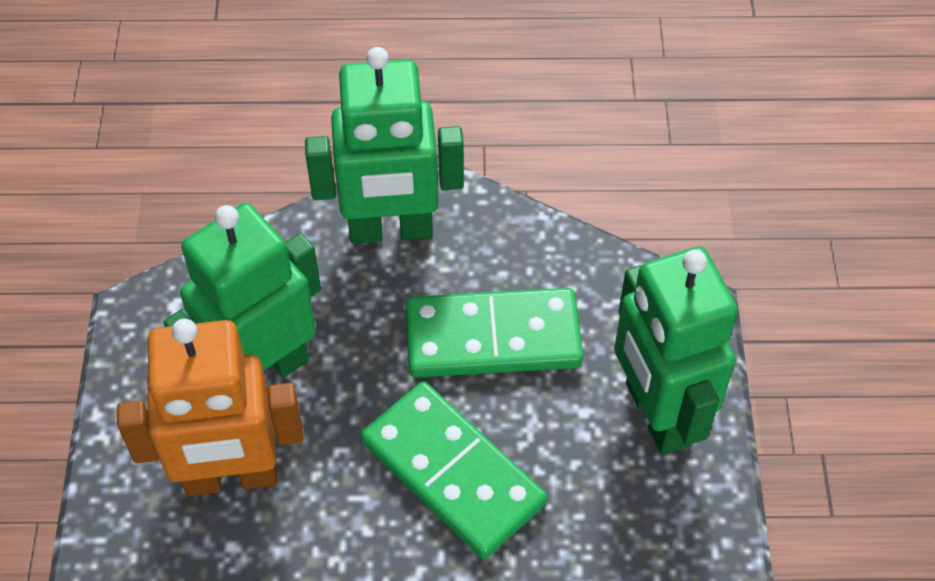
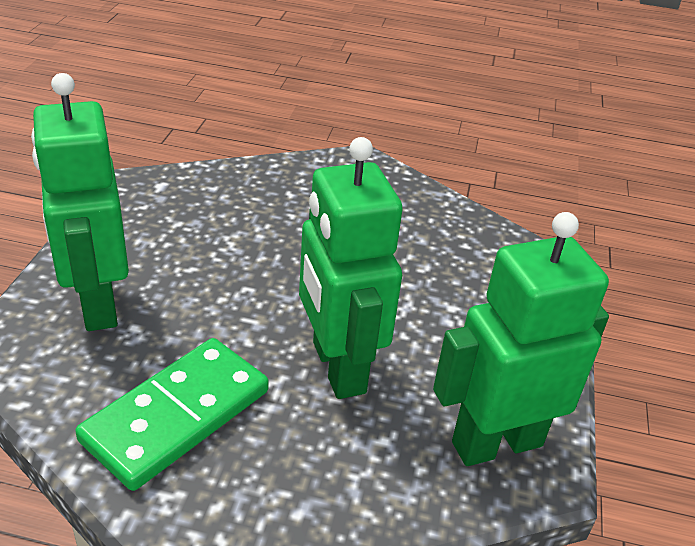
green domino: 2 -> 1
orange robot: 1 -> 0

